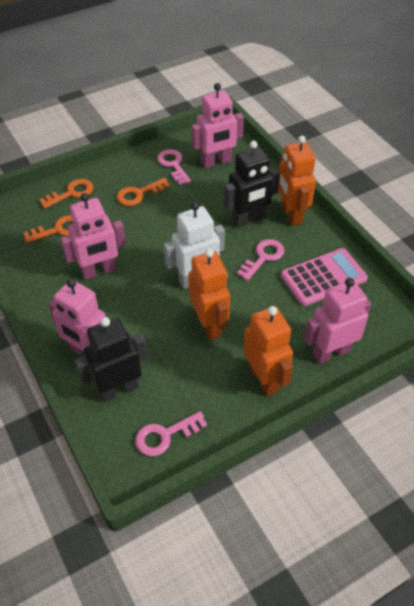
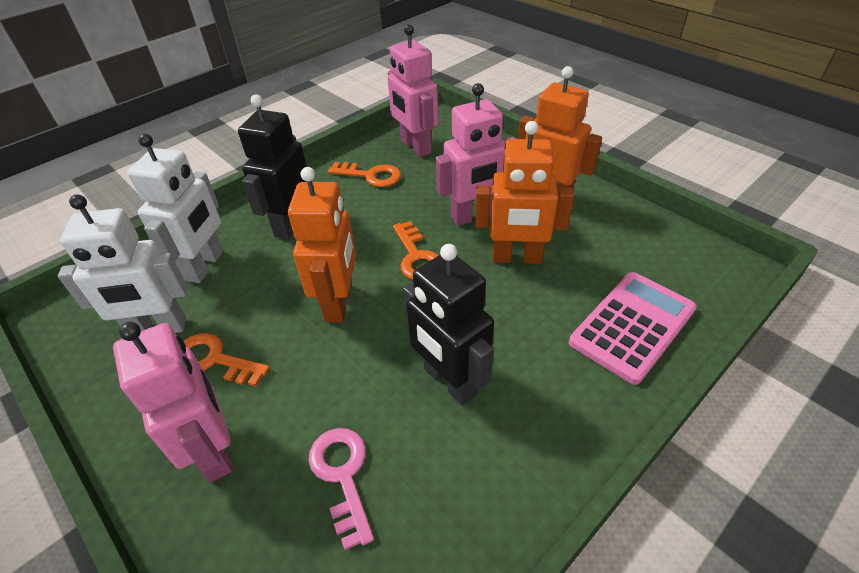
pink key: 3 -> 1
pink robot: 4 -> 3
white robot: 1 -> 2

